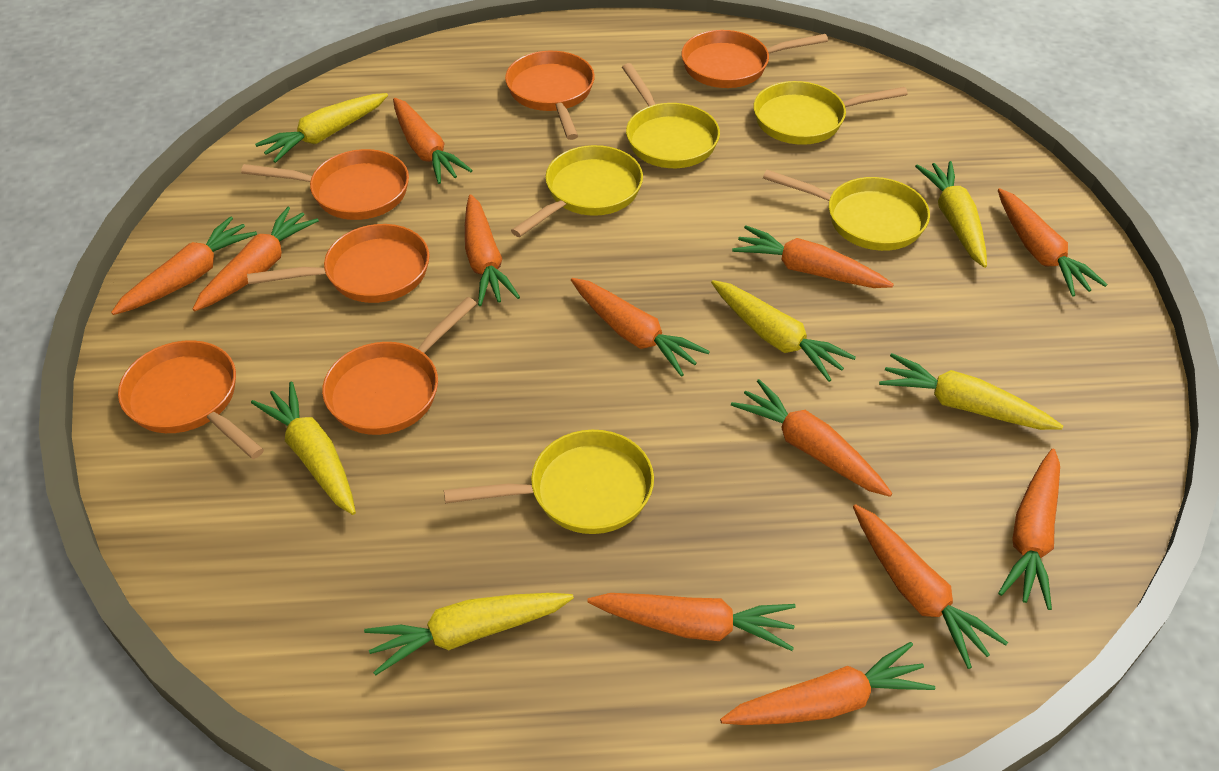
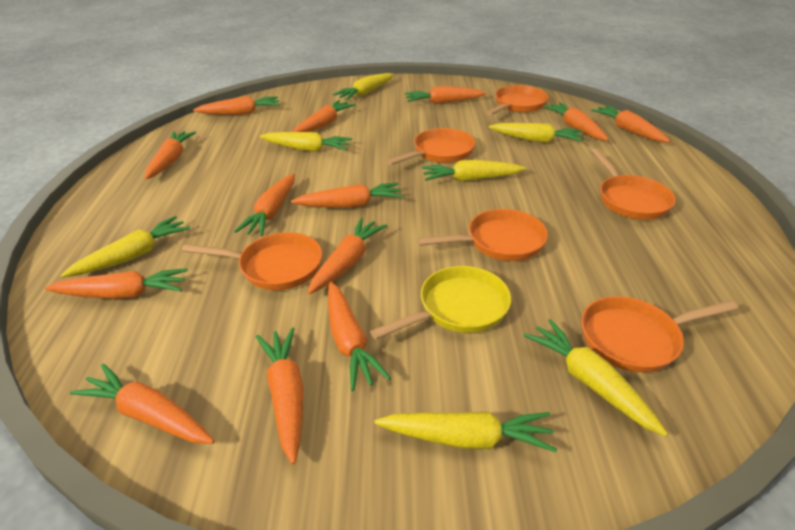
orange carrot: 12 -> 13
yellow carrot: 6 -> 7
yellow pan: 5 -> 1

